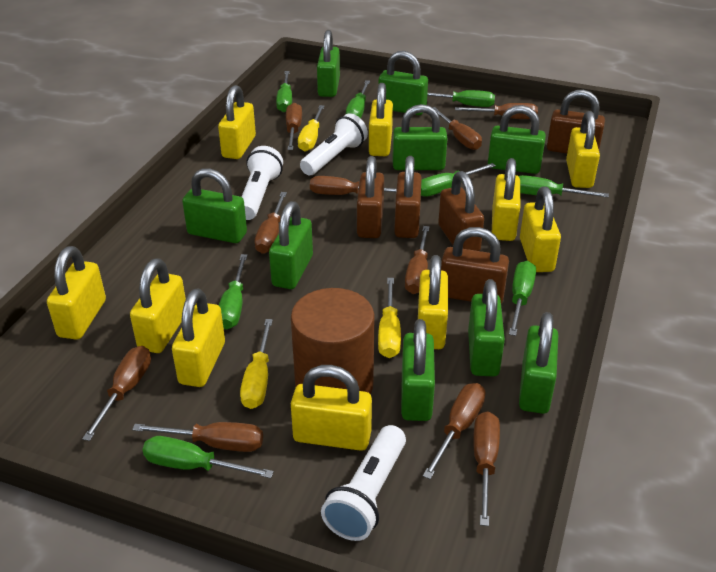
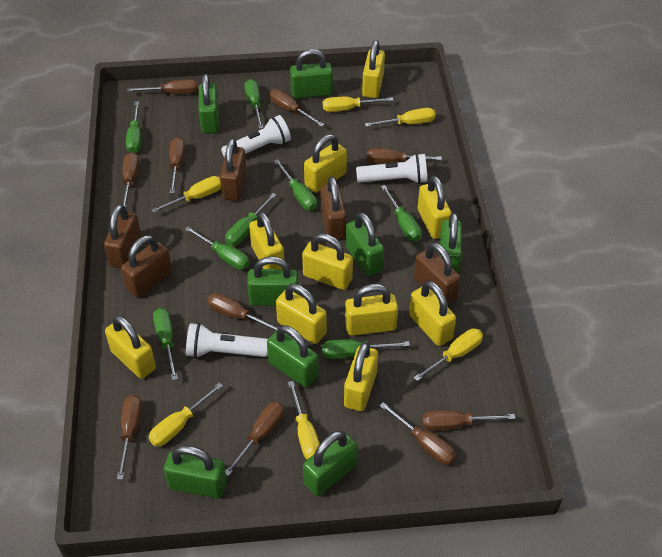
brown cylinder: 1 -> 0
green padlock: 9 -> 8
yellow screwdriver: 3 -> 6

